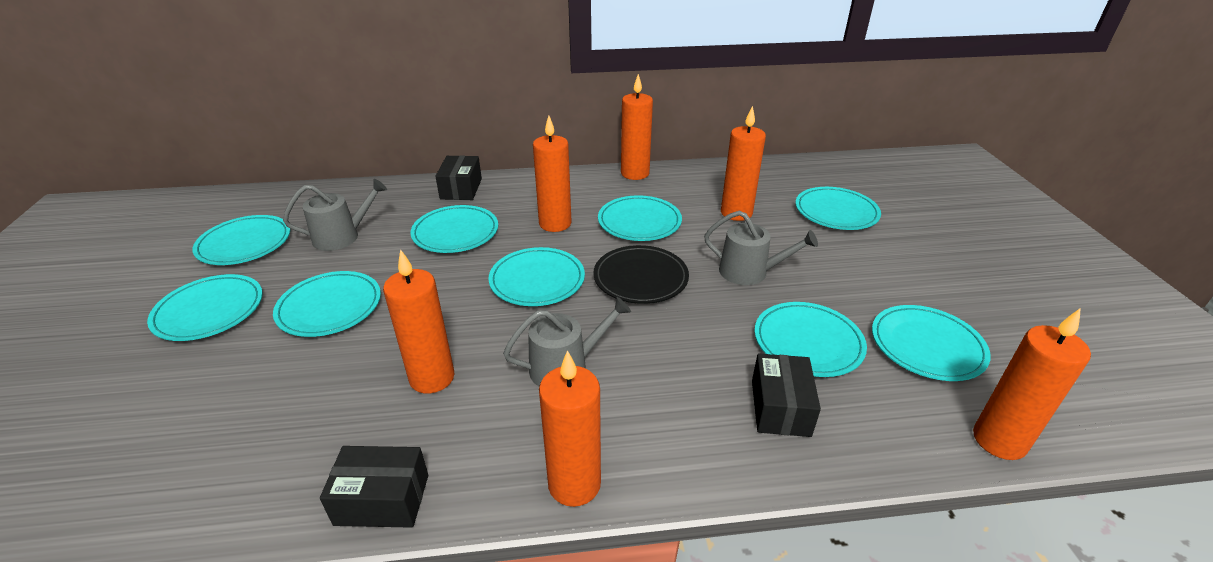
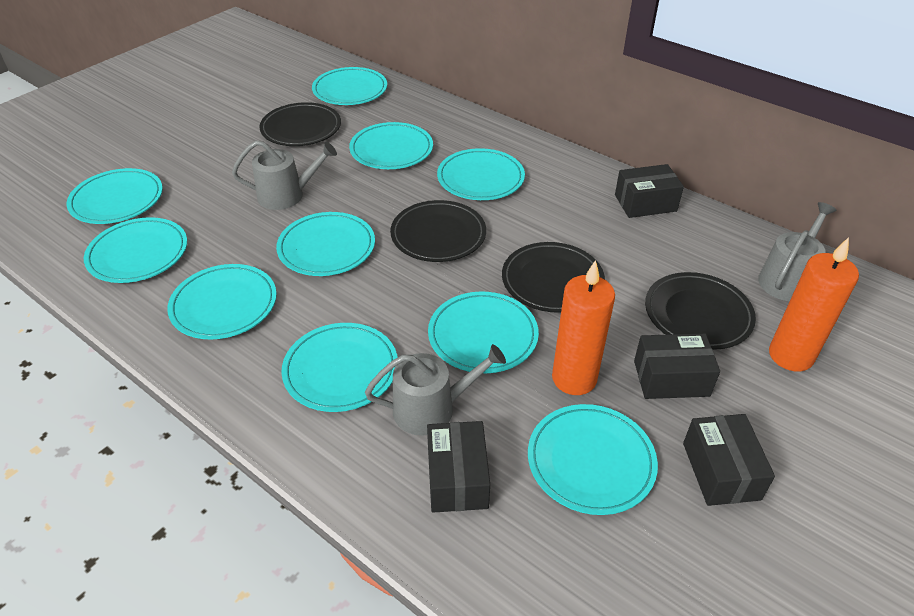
black box: 3 -> 4
black plate: 1 -> 4
orange candle: 6 -> 2
turquoise plate: 9 -> 10

